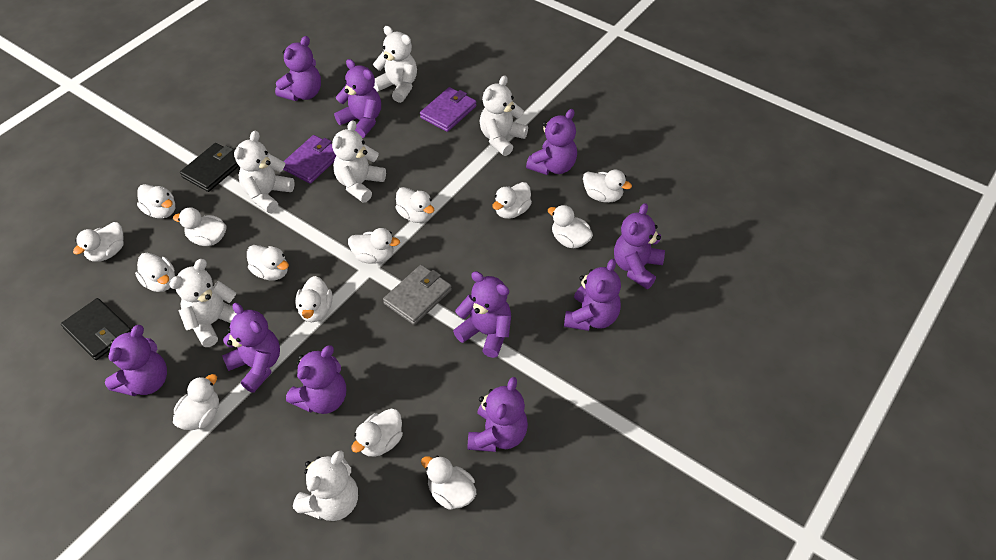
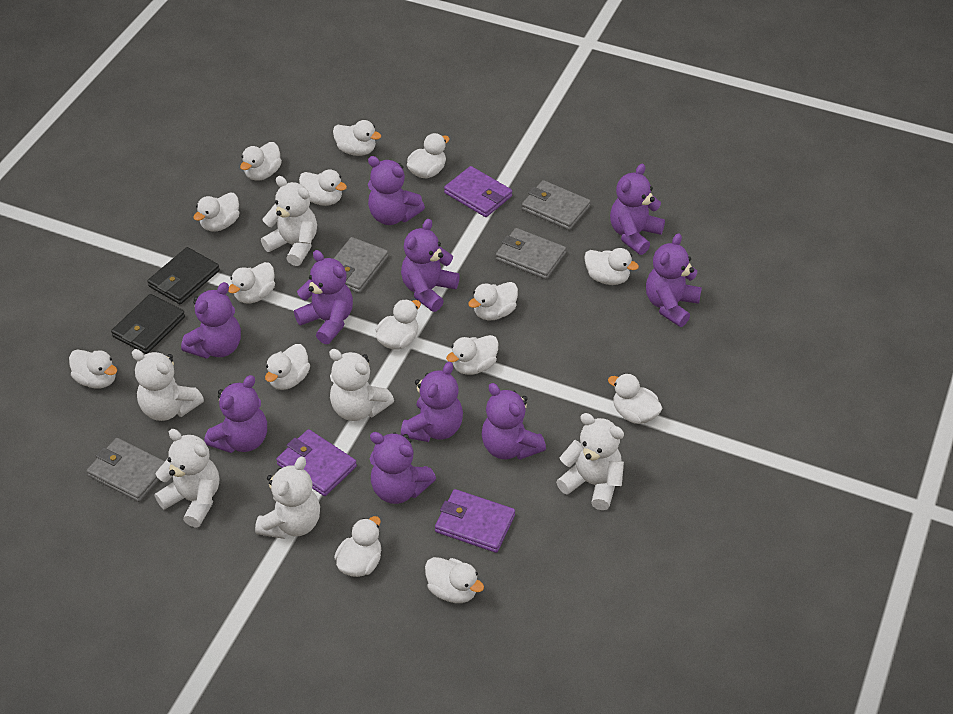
grey wallet: 1 -> 4
purple wallet: 2 -> 3
white duck: 14 -> 15

